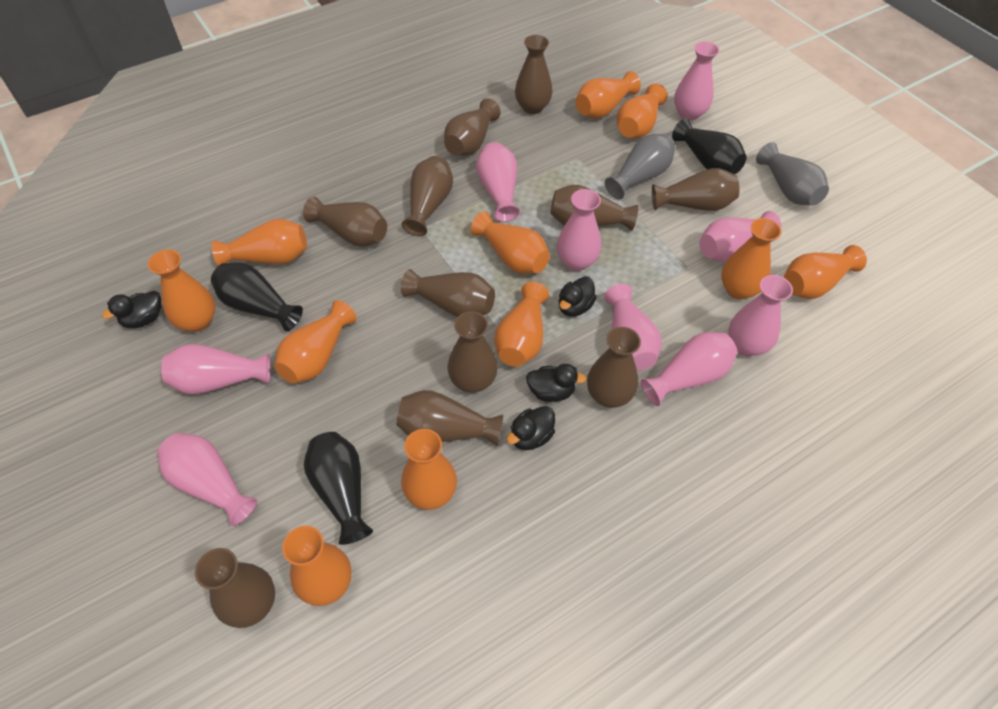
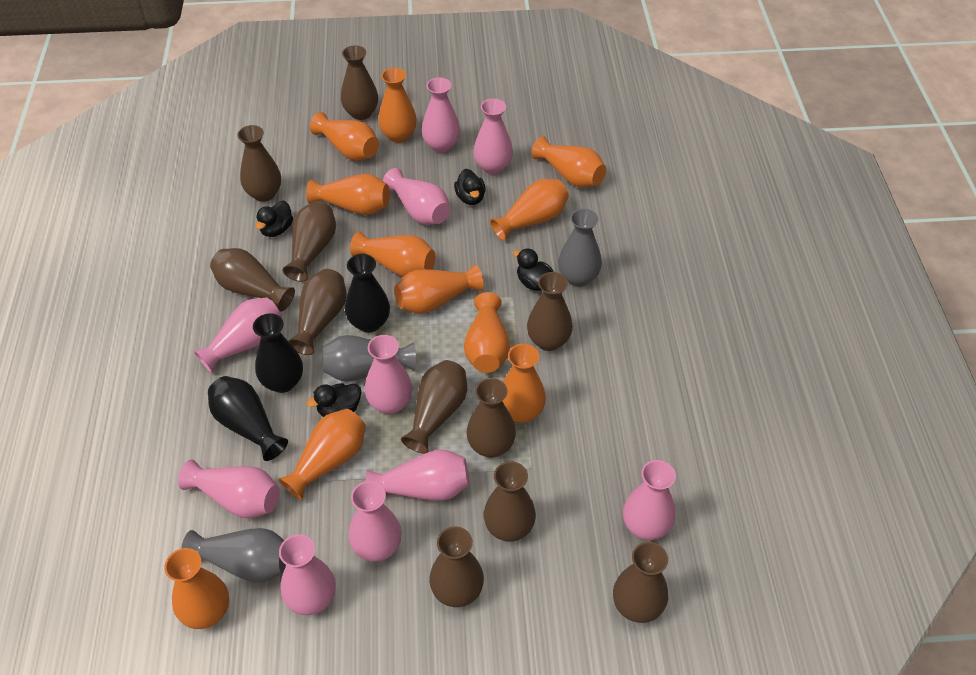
grey vase: 2 -> 3
pink vase: 9 -> 10

